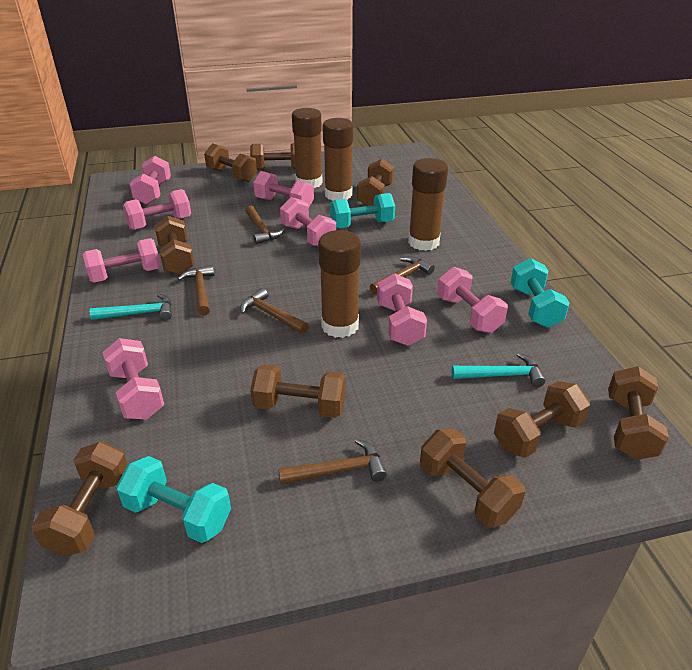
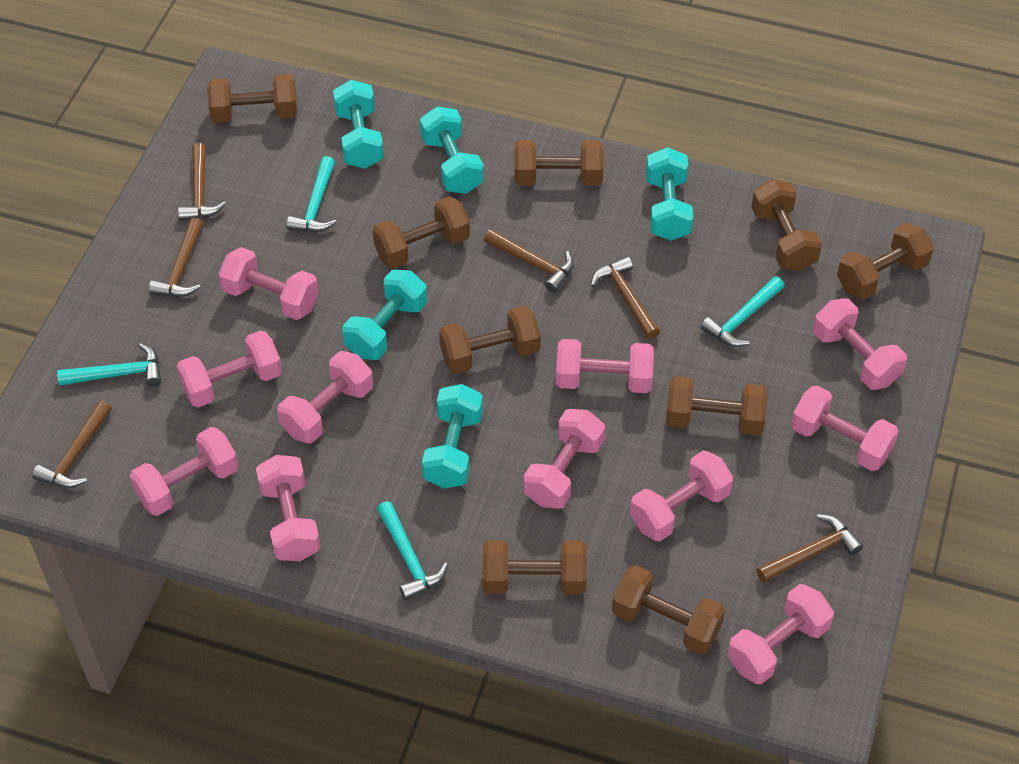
brown glue stick: 4 -> 0
brown hammer: 5 -> 6
pink dumbbell: 8 -> 11
turquoise dumbbell: 3 -> 5
turquoise hammer: 2 -> 4

